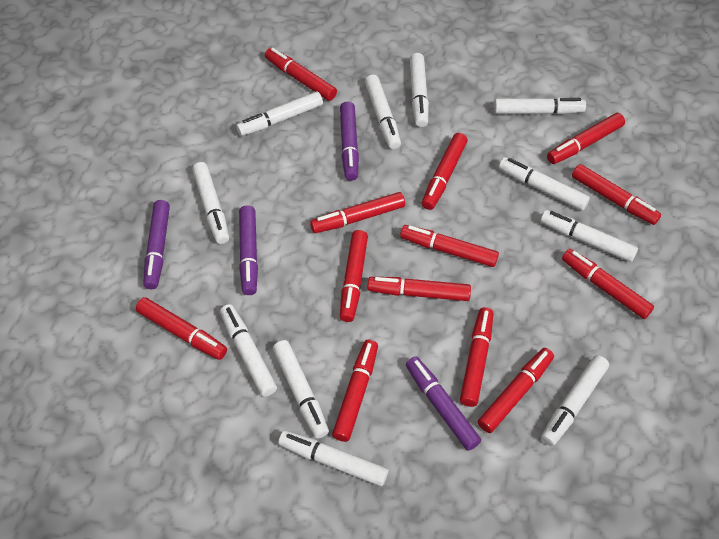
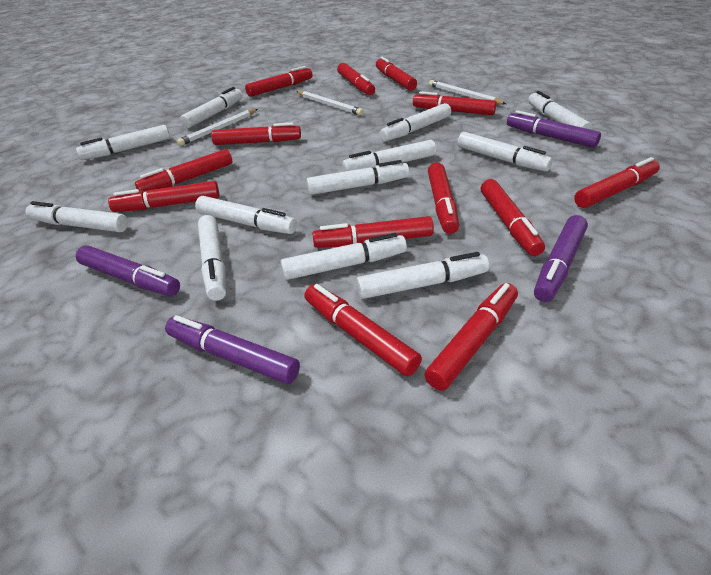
white marker: 11 -> 12
white pencil: 0 -> 3

